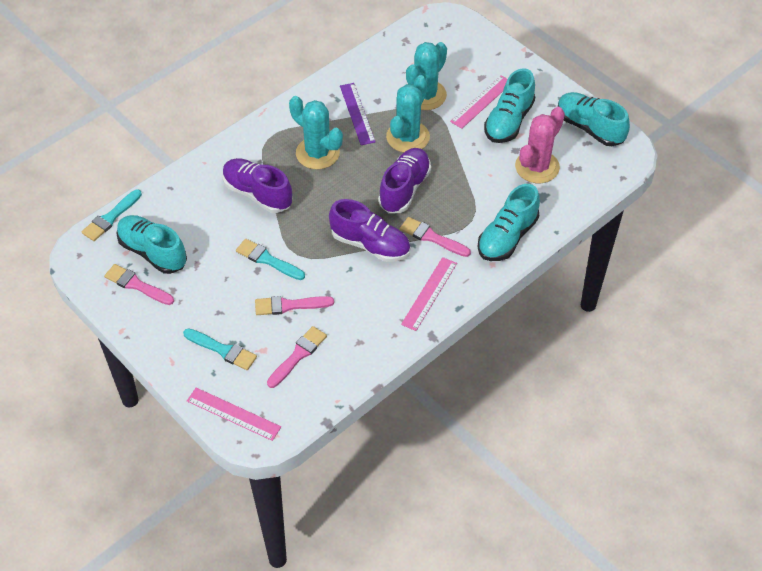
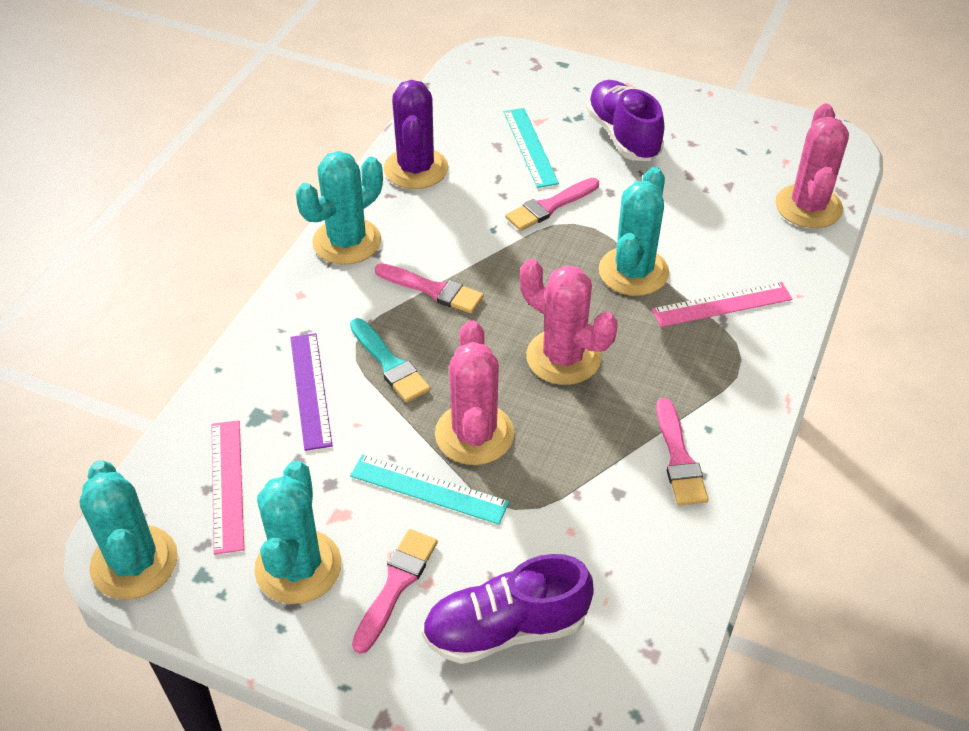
pink cactus: 1 -> 3
pink ruler: 3 -> 2
purple cactus: 0 -> 1
purple shoe: 3 -> 2
turquoise brush: 3 -> 1
turquoise cactus: 3 -> 4
turquoise ruler: 0 -> 2
turquoise shoe: 4 -> 0

